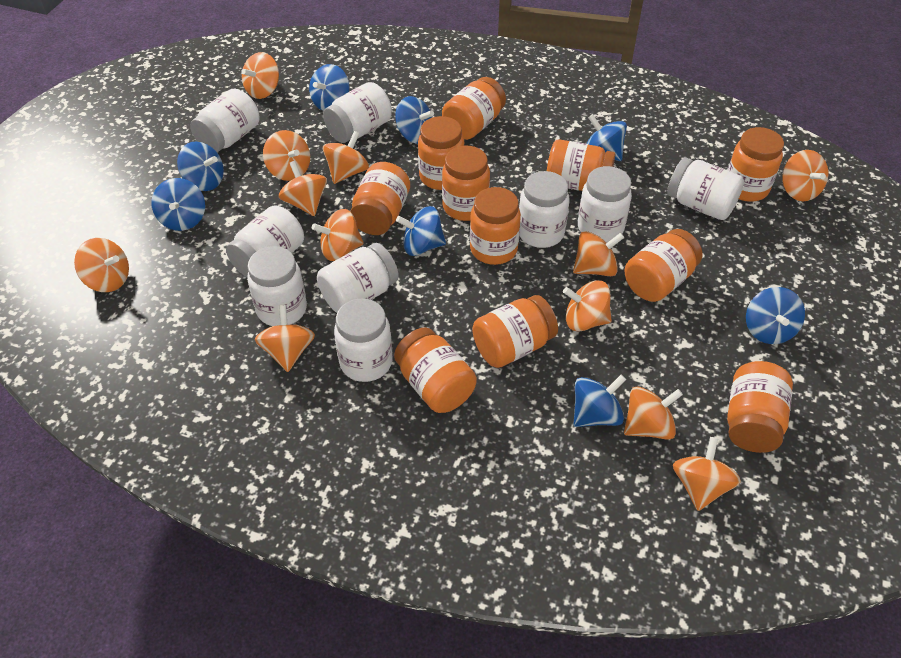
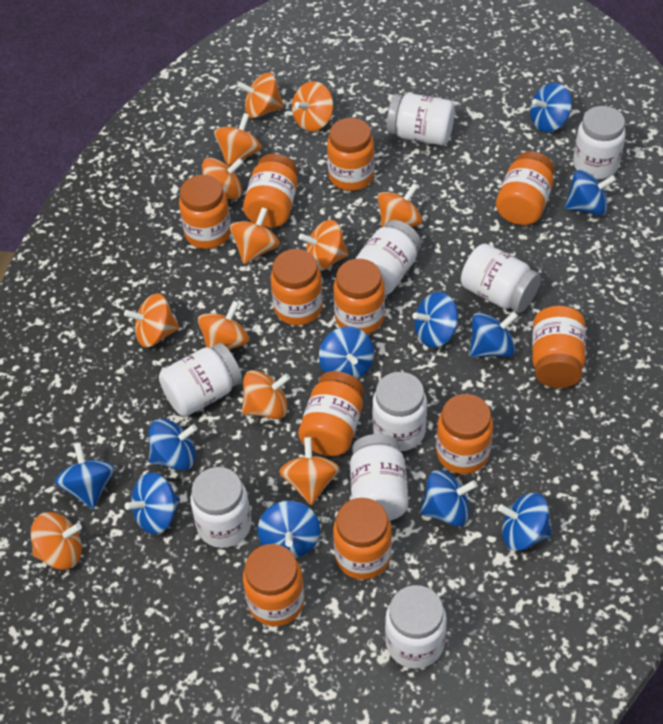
blue spinning top: 8 -> 11

